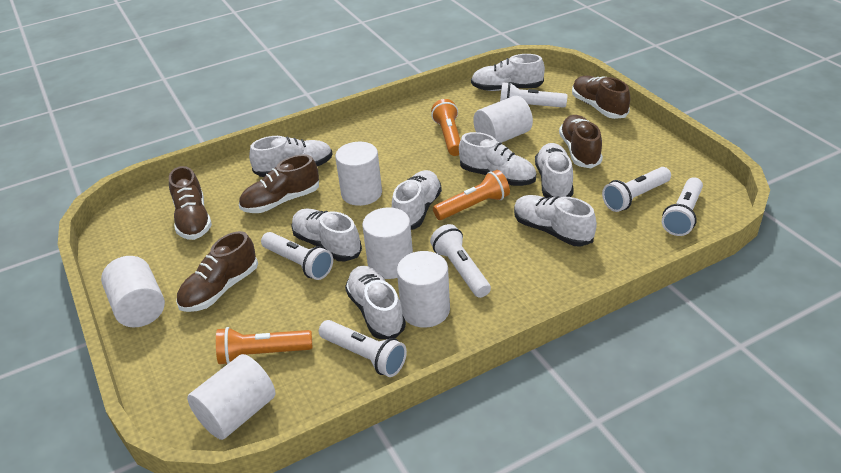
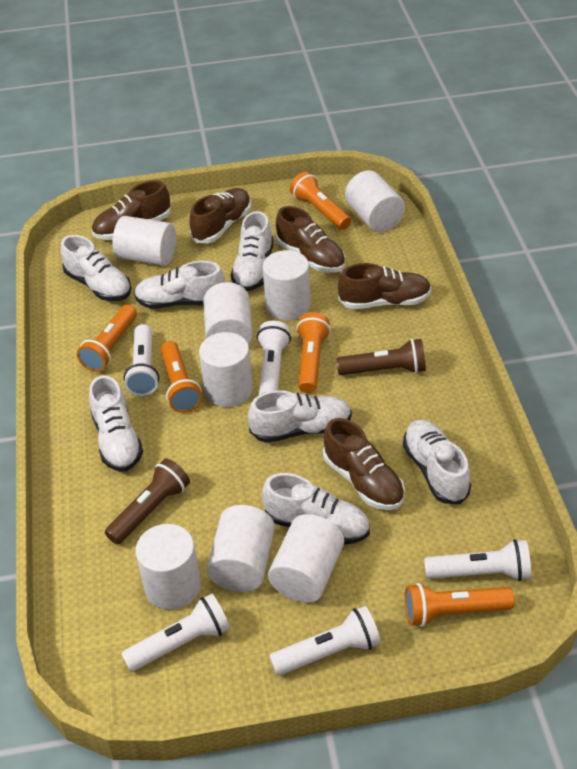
brown flashlight: 0 -> 2
orange flashlight: 3 -> 5
white cylinder: 6 -> 8
white flashlight: 6 -> 5
white shoe: 8 -> 7

